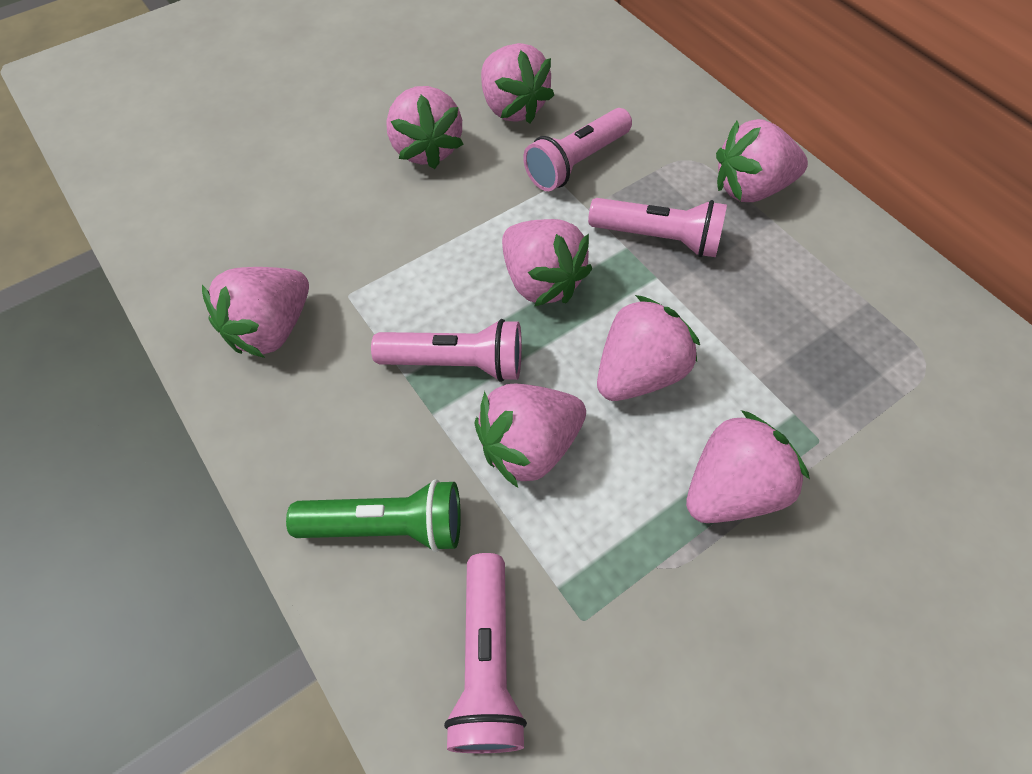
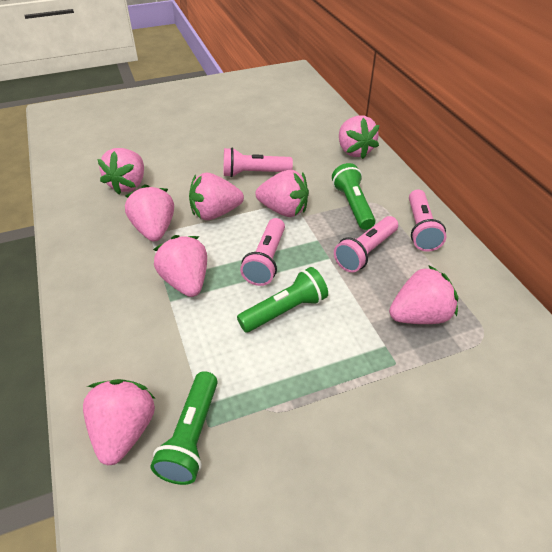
green flashlight: 1 -> 3

